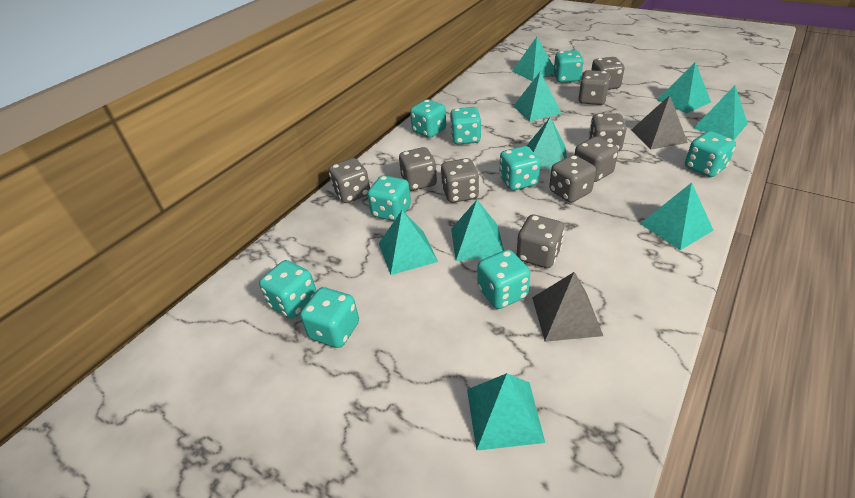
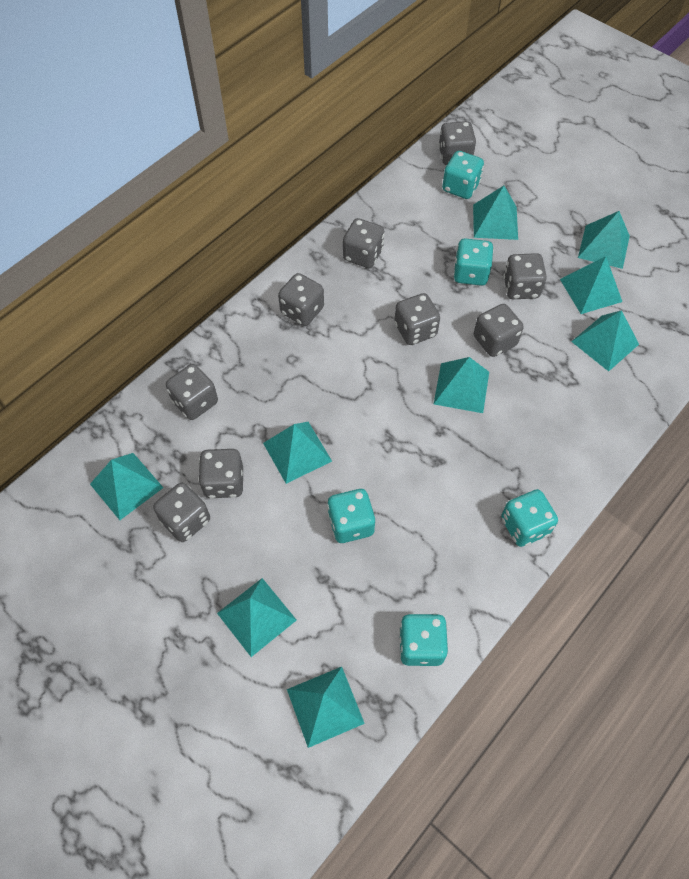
grey pyramid: 2 -> 0
turquoise dice: 9 -> 5

